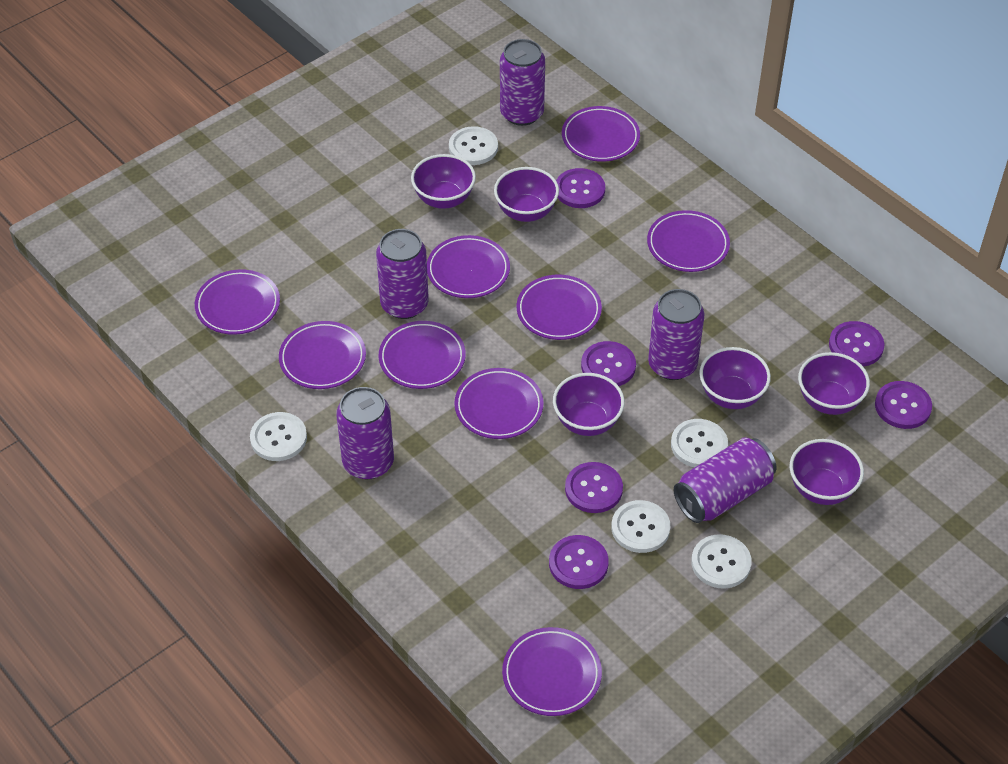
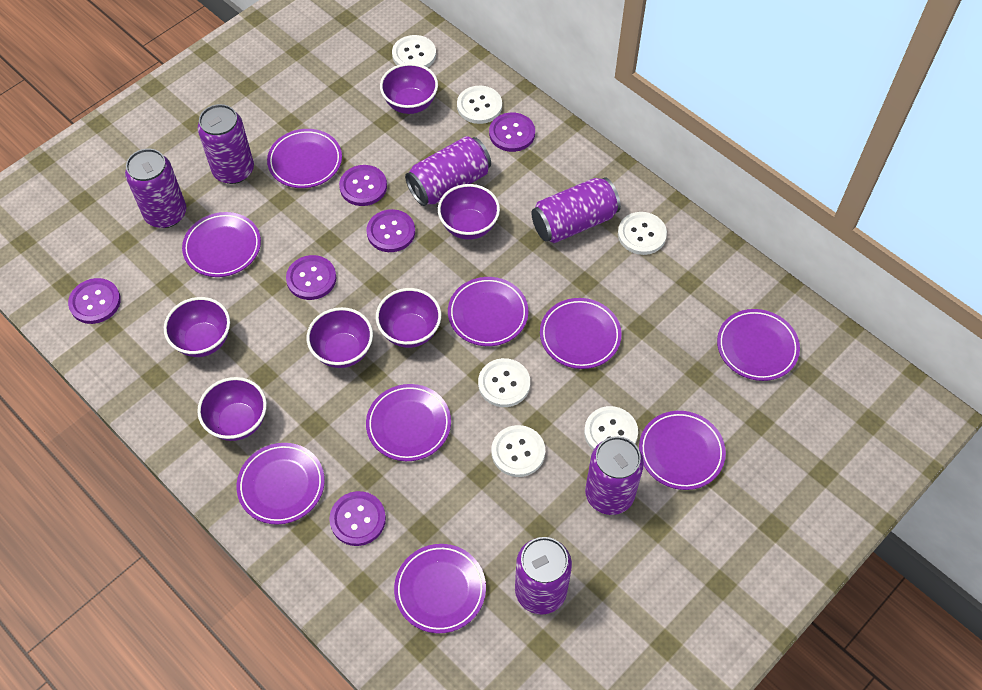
purple can: 5 -> 6
white button: 5 -> 6

